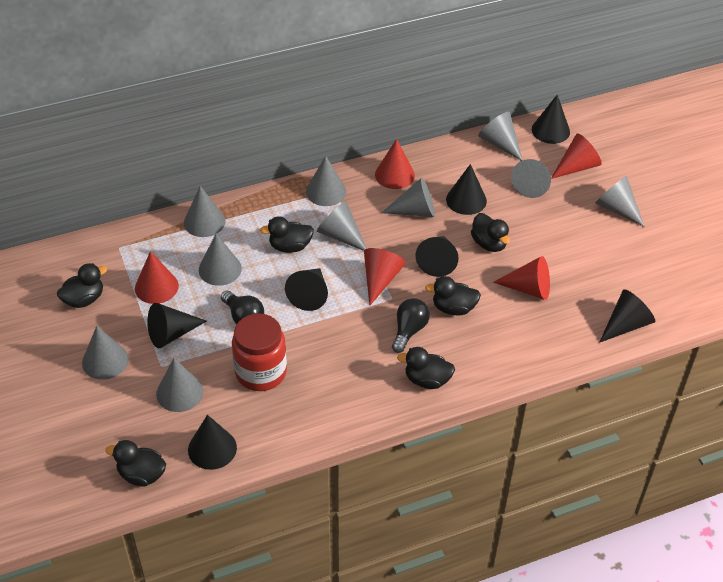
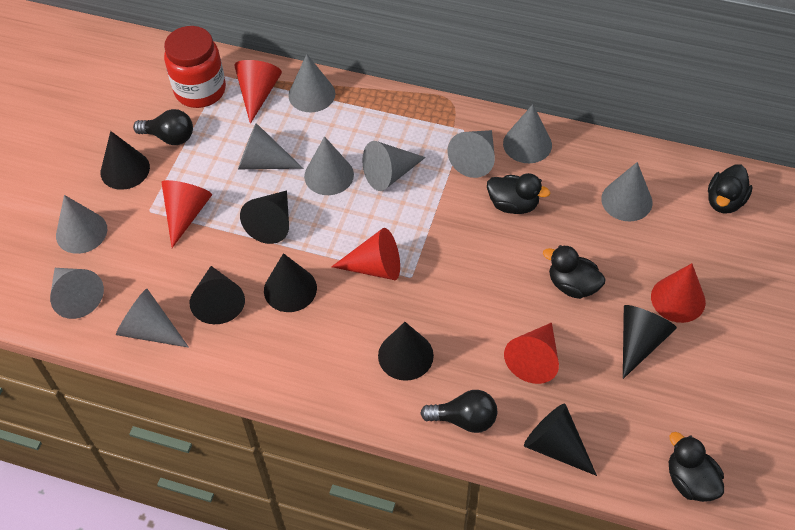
black duck: 6 -> 4

